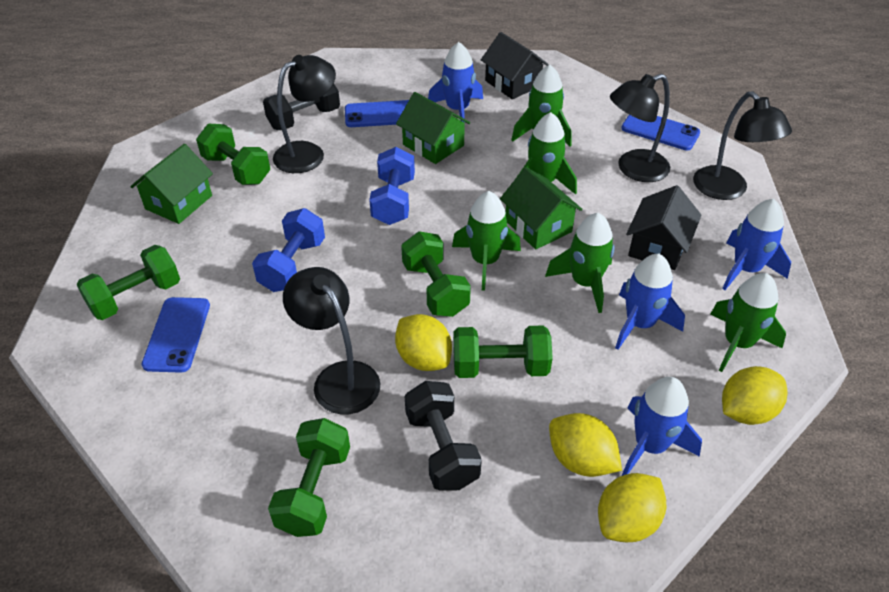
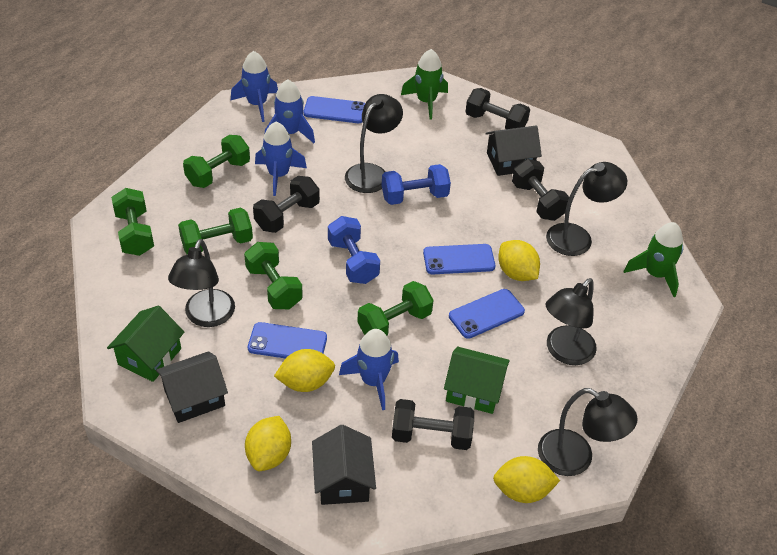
black dumbbell: 2 -> 4
black house: 2 -> 3
black lamp: 4 -> 5
blue phone: 3 -> 4
green house: 3 -> 2
green rocket: 5 -> 2

